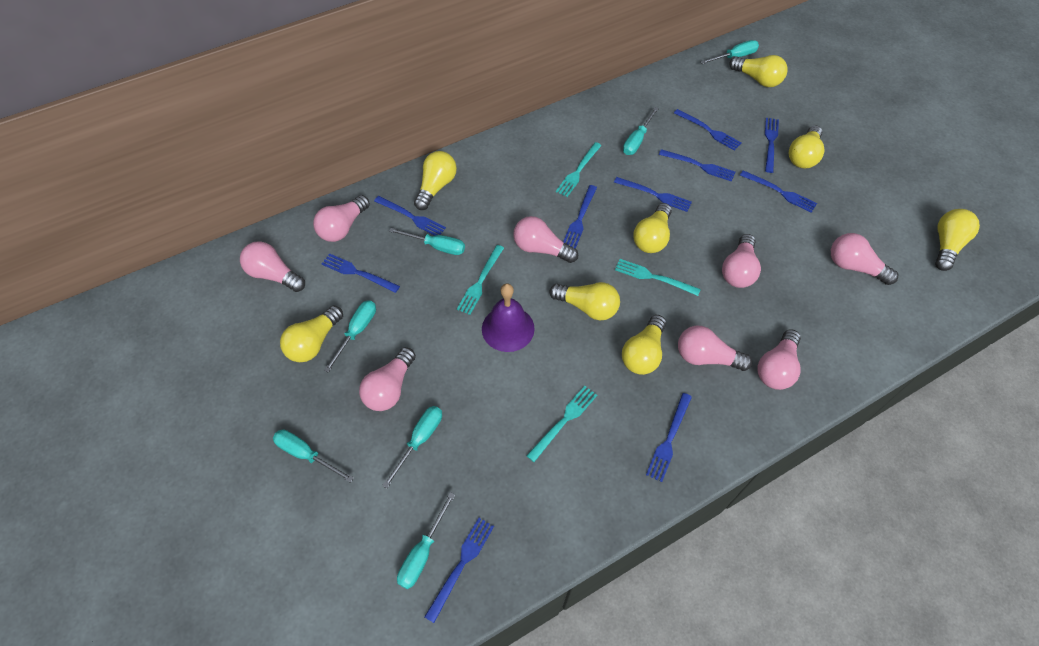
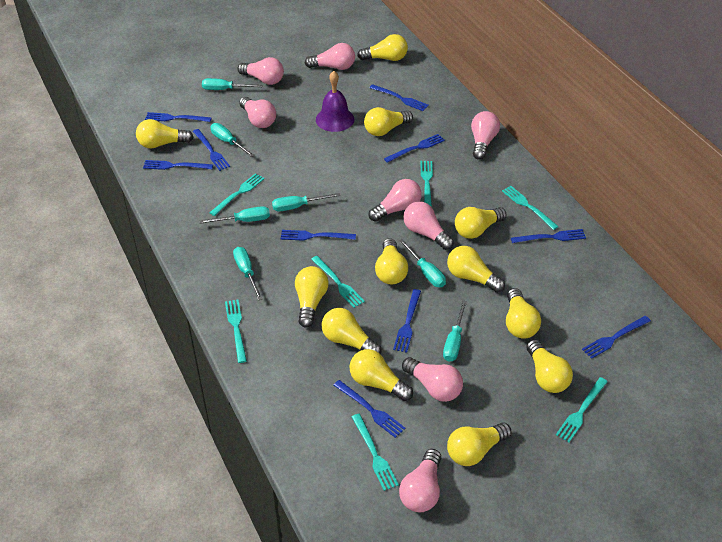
turquoise fork: 4 -> 7
yellow light bulb: 8 -> 12

